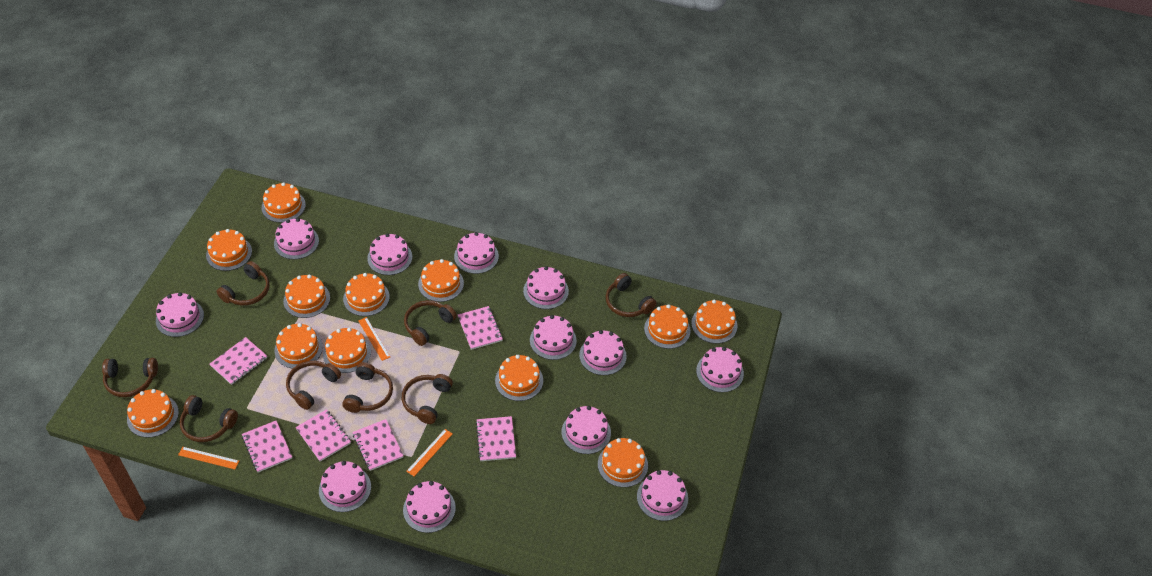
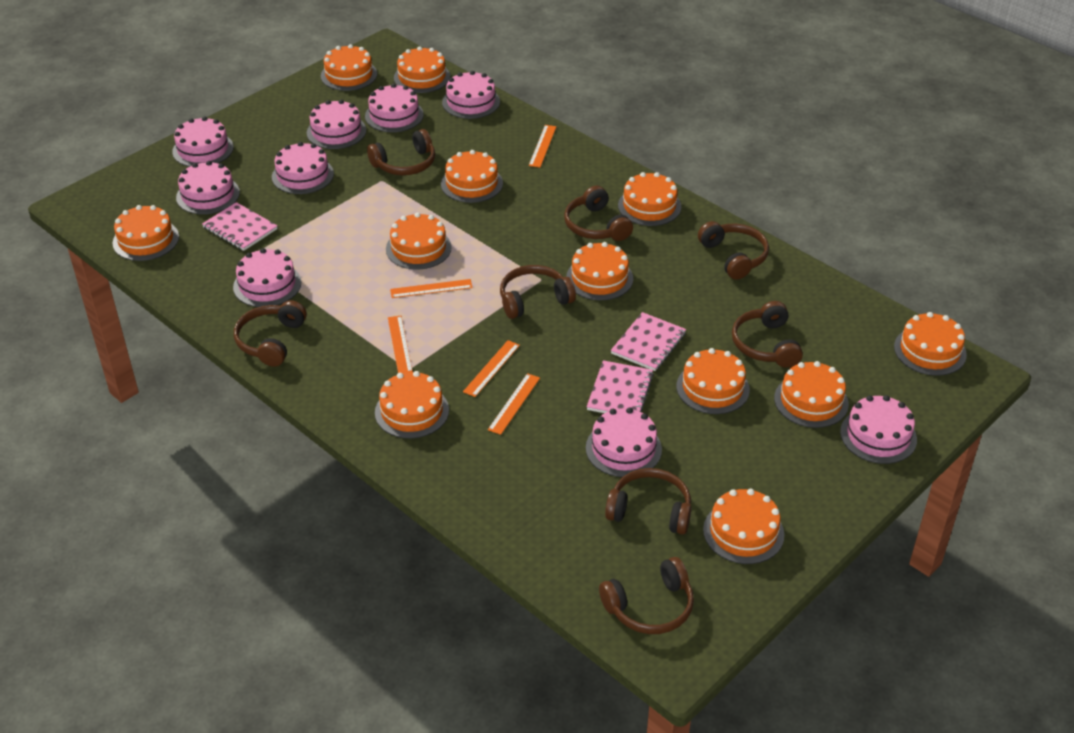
orange ruler: 3 -> 5
pink cake: 12 -> 9
pink notebook: 6 -> 3

